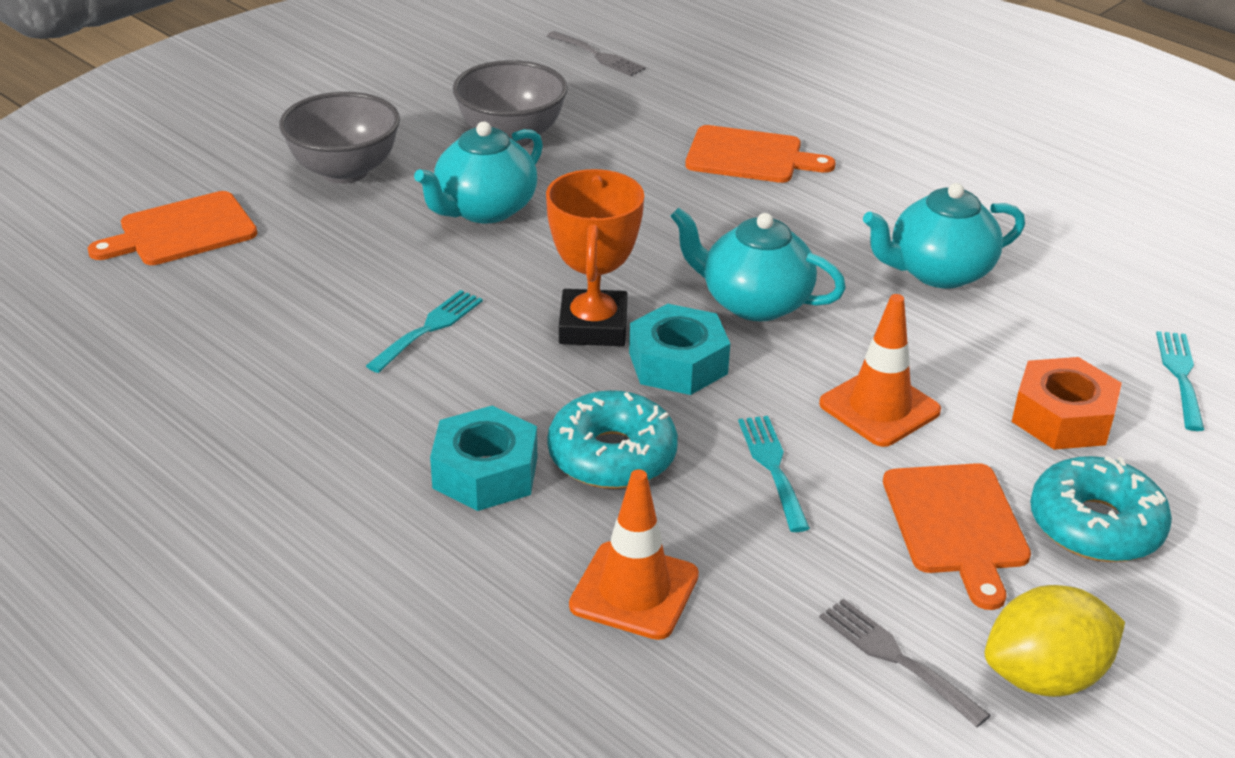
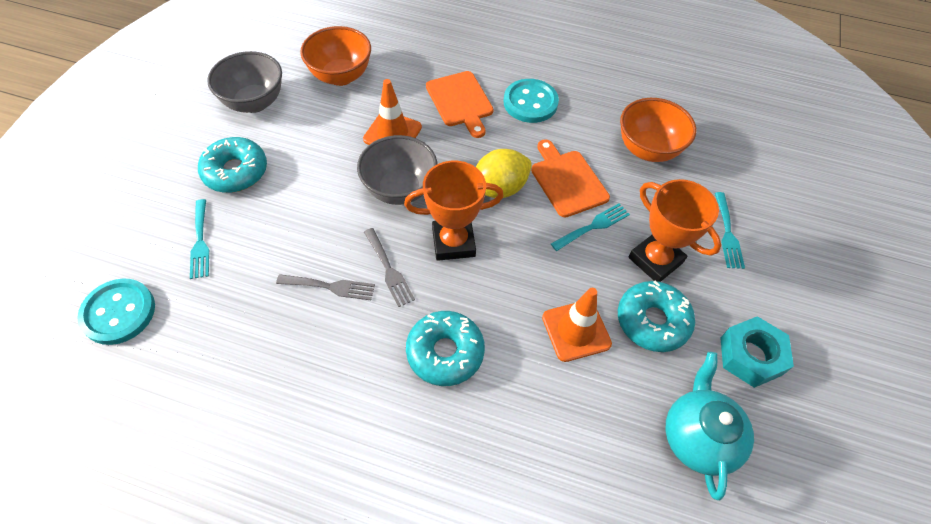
orange bowl: 0 -> 2
orange cutting board: 3 -> 2
orange nut: 1 -> 0
orange trophy: 1 -> 2
turquoise button: 0 -> 2
turquoise donut: 2 -> 3
turquoise nut: 2 -> 1
turquoise teapot: 3 -> 1

